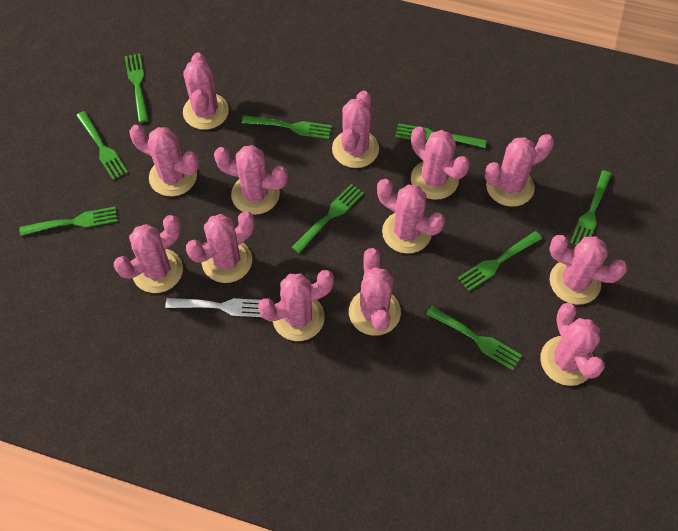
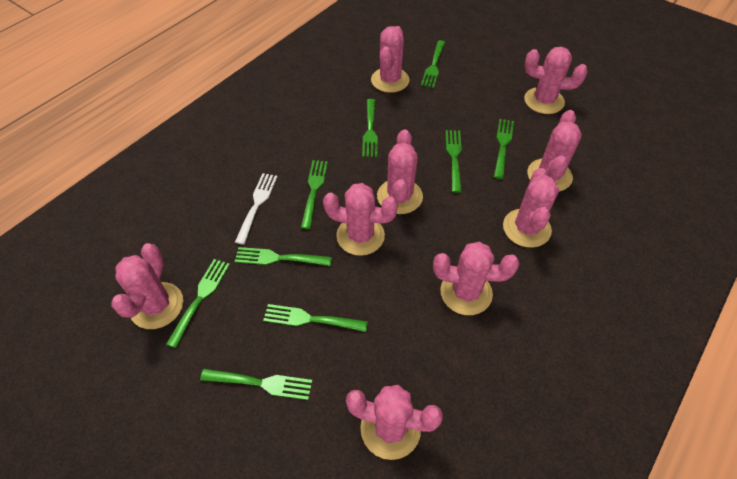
pink cactus: 13 -> 9

